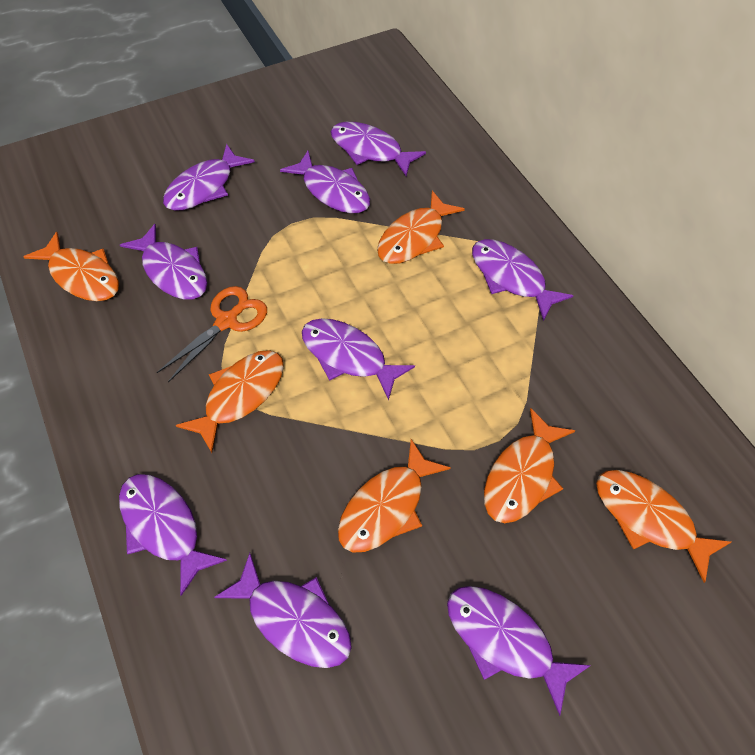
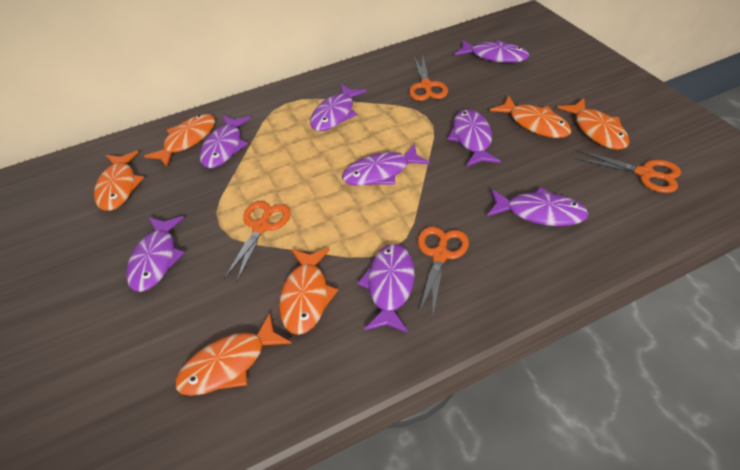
orange scissors: 1 -> 4
purple fish: 9 -> 8

